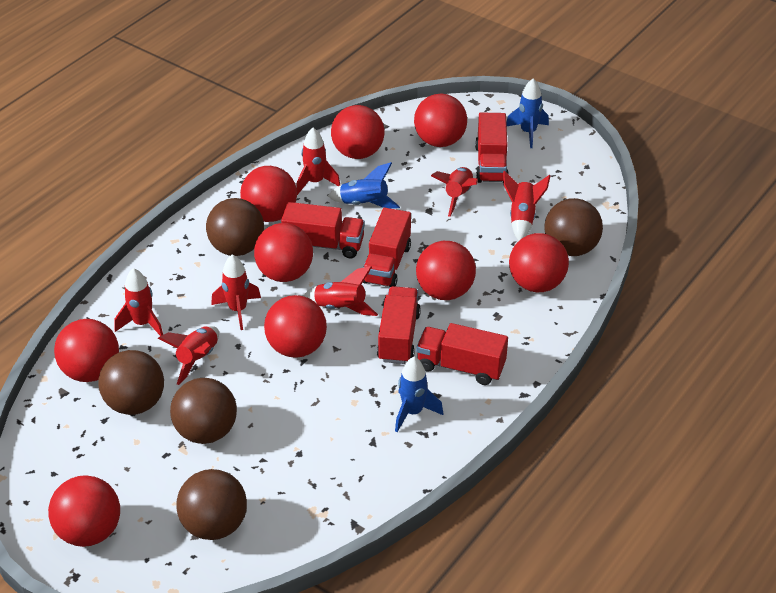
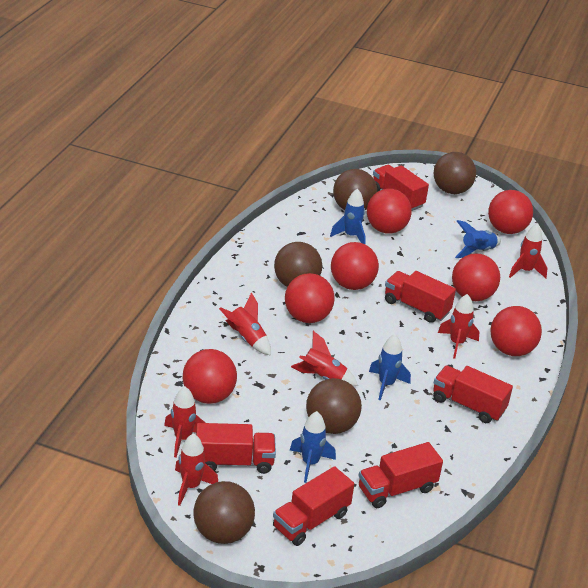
blue rocket: 3 -> 4
red ball: 9 -> 7
red rocket: 7 -> 6
red truck: 5 -> 6

